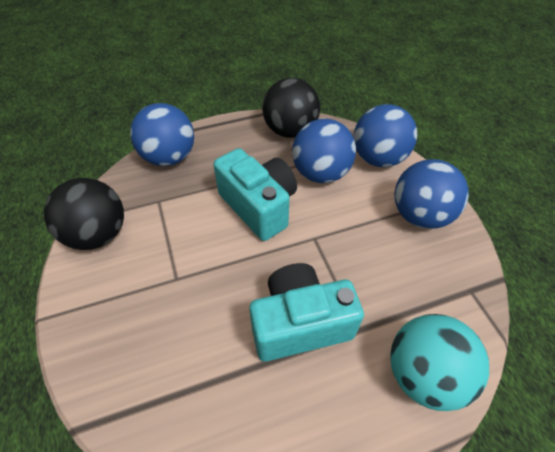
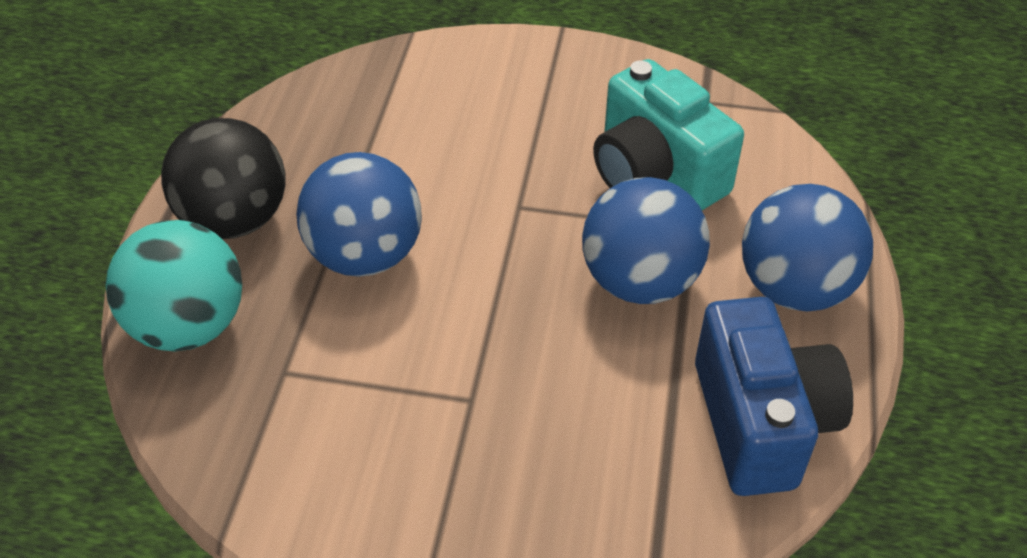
black ball: 2 -> 1
blue ball: 4 -> 3
blue camera: 0 -> 1
turquoise camera: 2 -> 1

